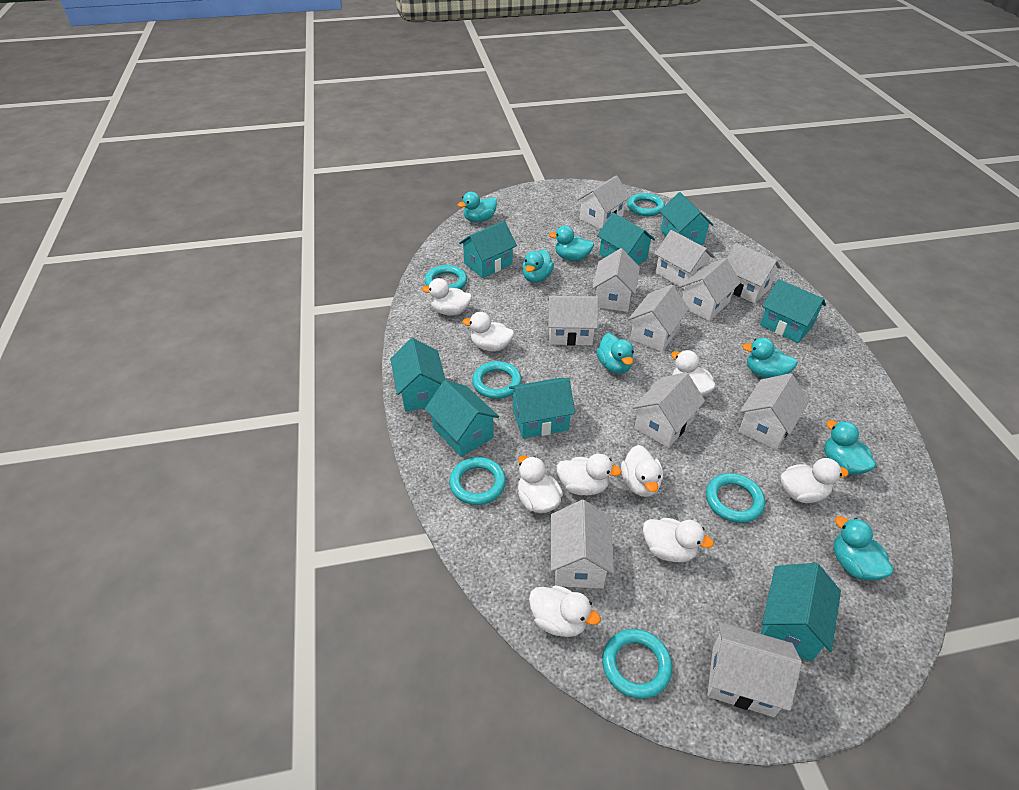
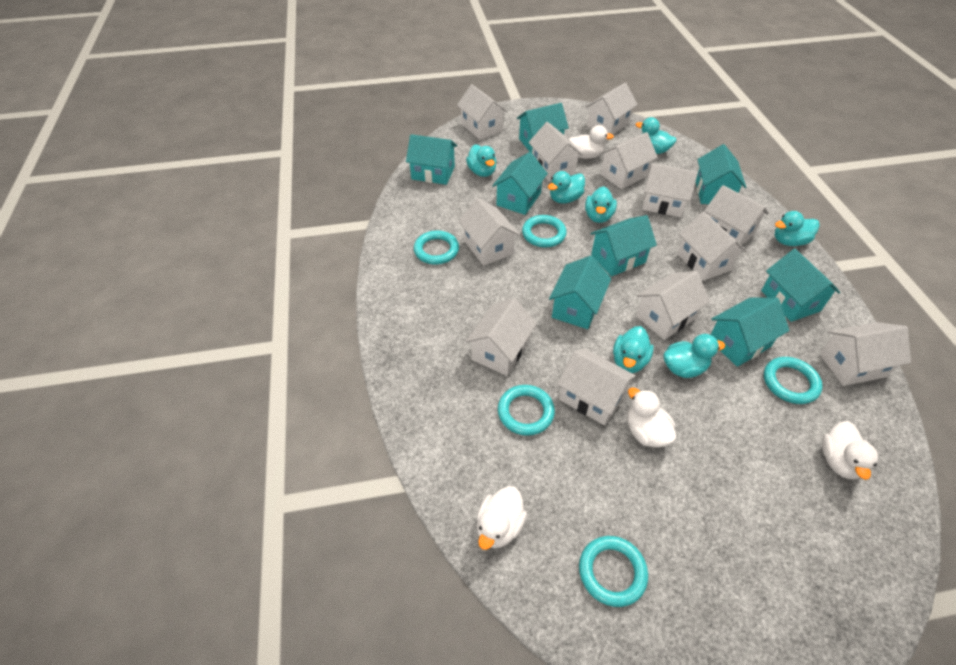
turquoise ring: 6 -> 5
white duck: 9 -> 4
white house: 11 -> 12

